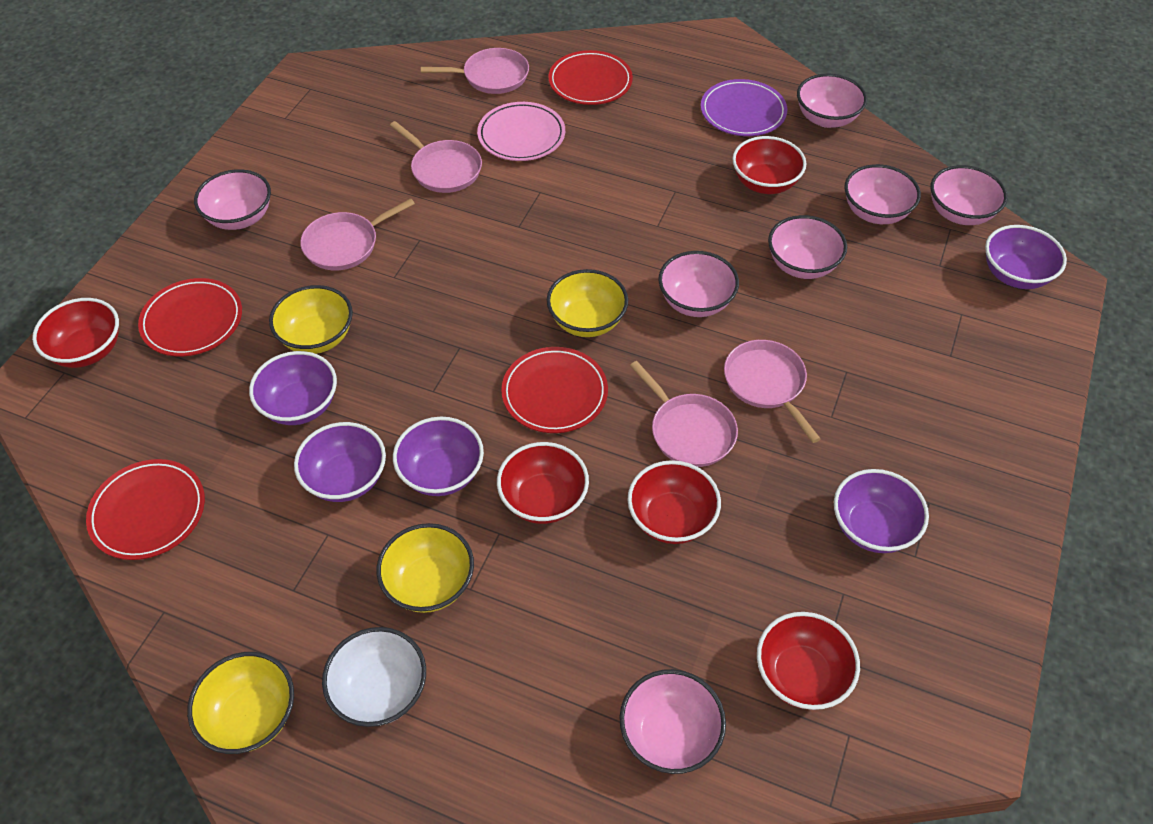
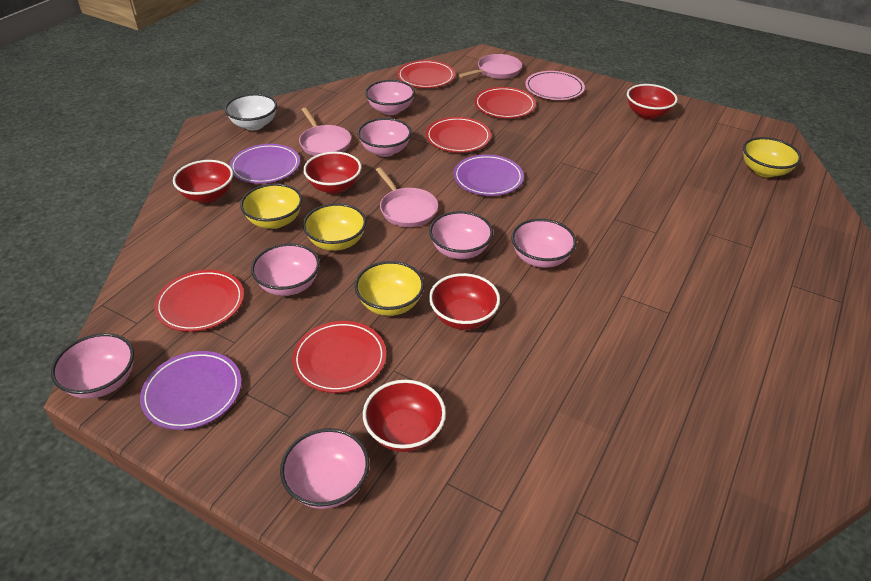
pink pan: 5 -> 3
purple bowl: 5 -> 0
purple plate: 1 -> 3
red plate: 4 -> 5

